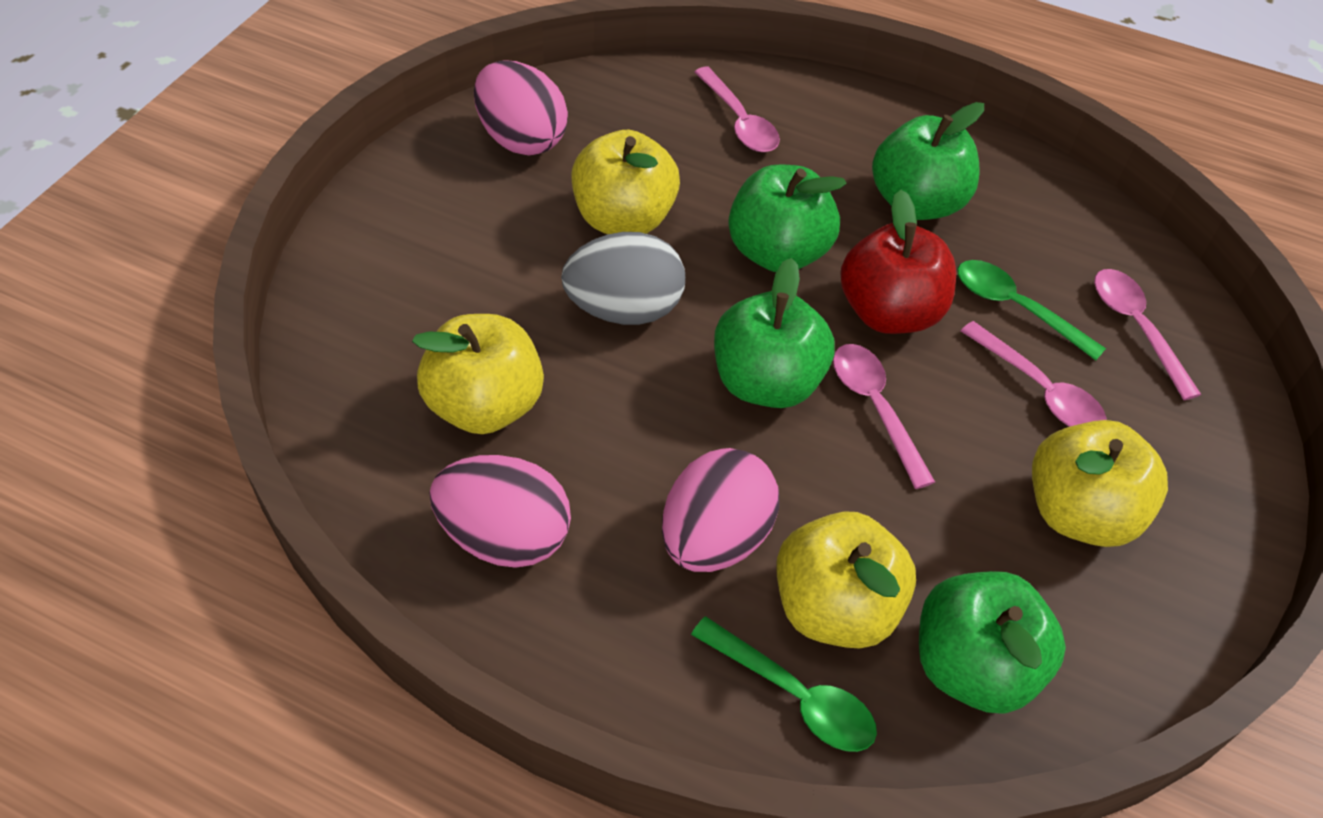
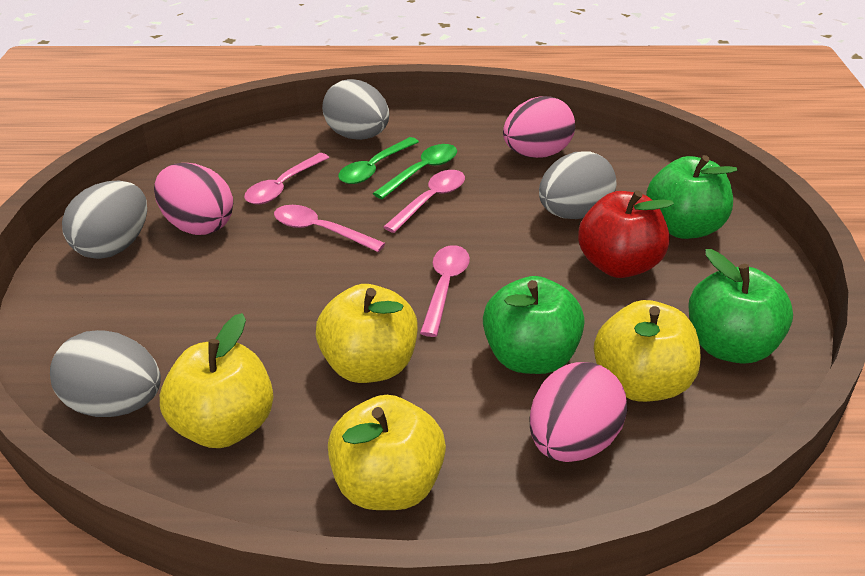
green apple: 4 -> 3
grey egg: 1 -> 4

